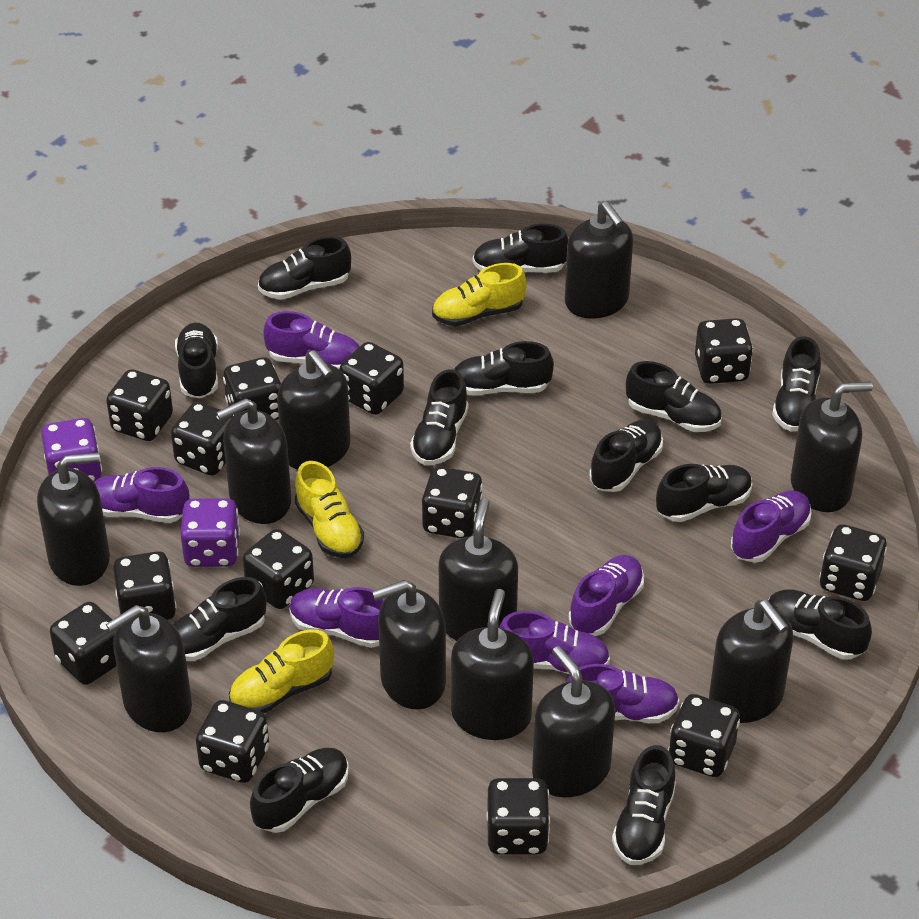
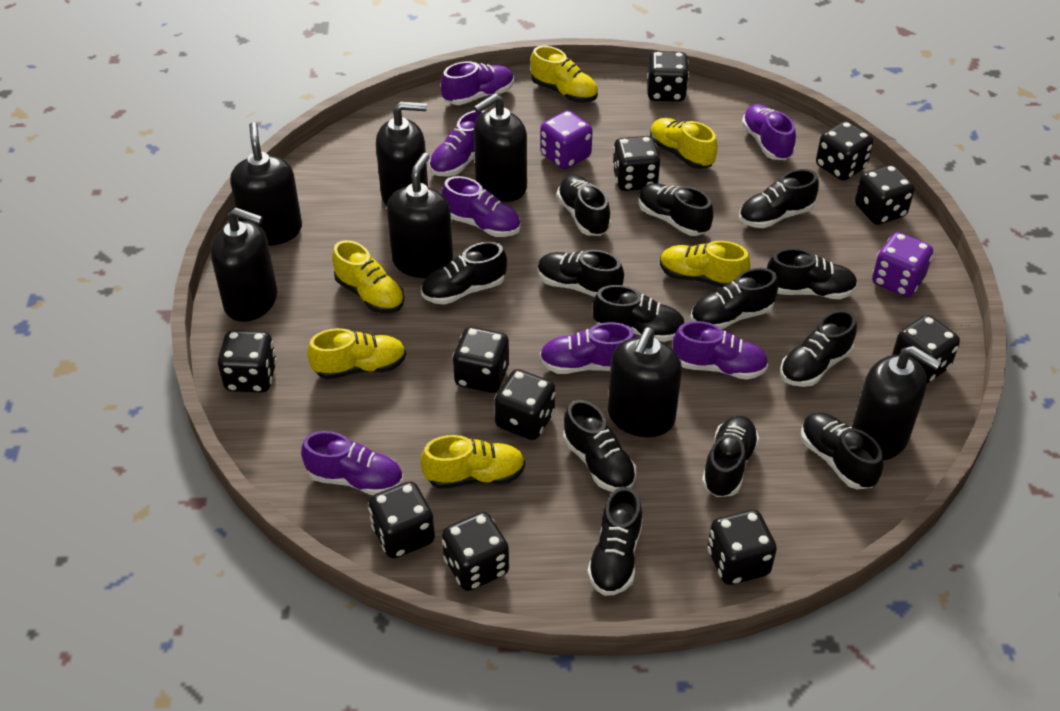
black dice: 13 -> 11
black soap dispenser: 11 -> 7
yellow shoe: 3 -> 6

